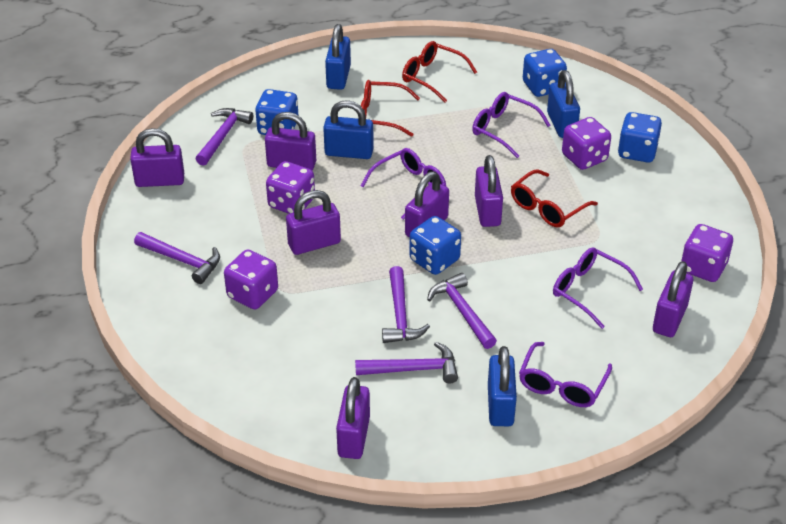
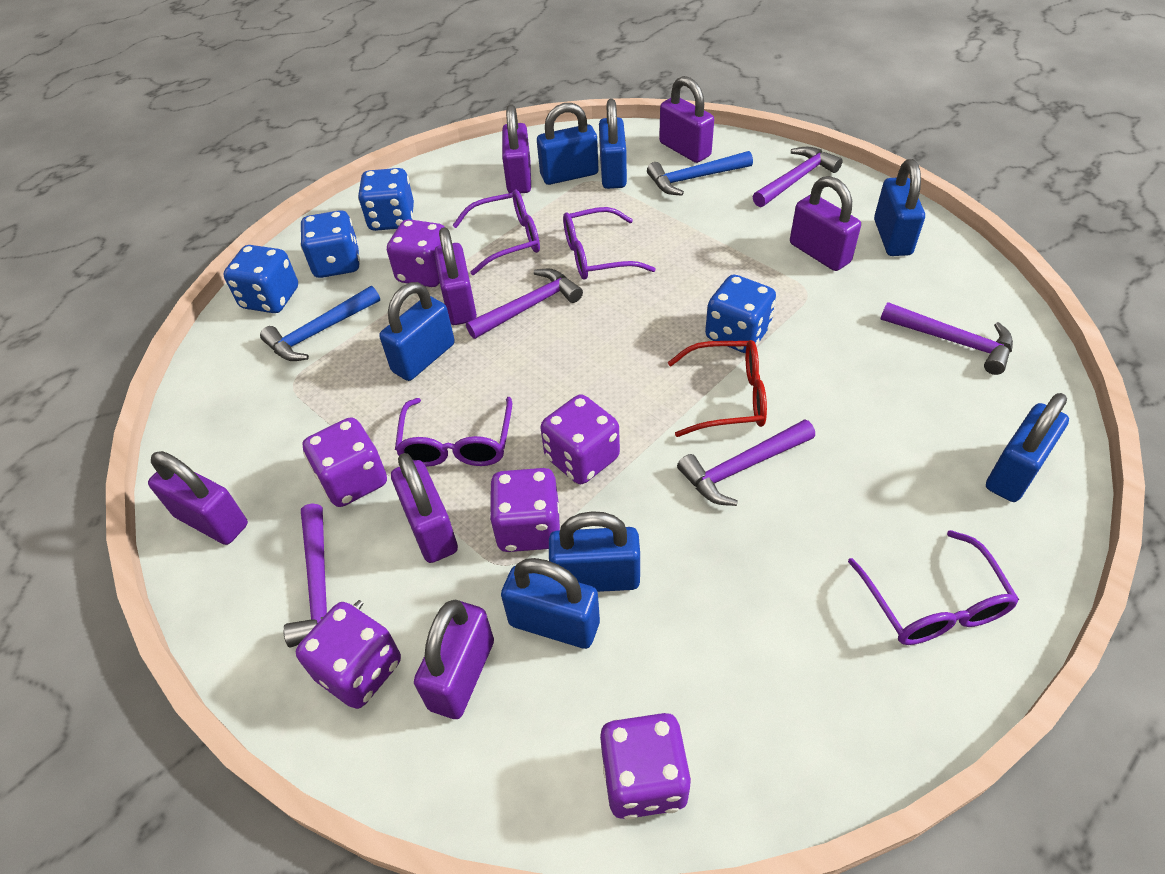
blue hammer: 0 -> 2
blue padlock: 4 -> 7
purple dice: 4 -> 6
red glasses: 3 -> 1

